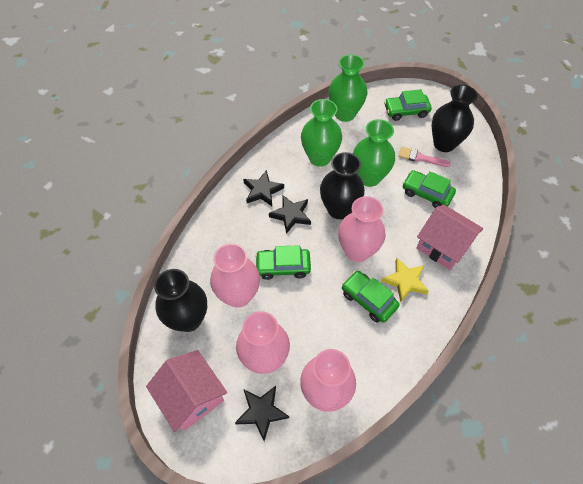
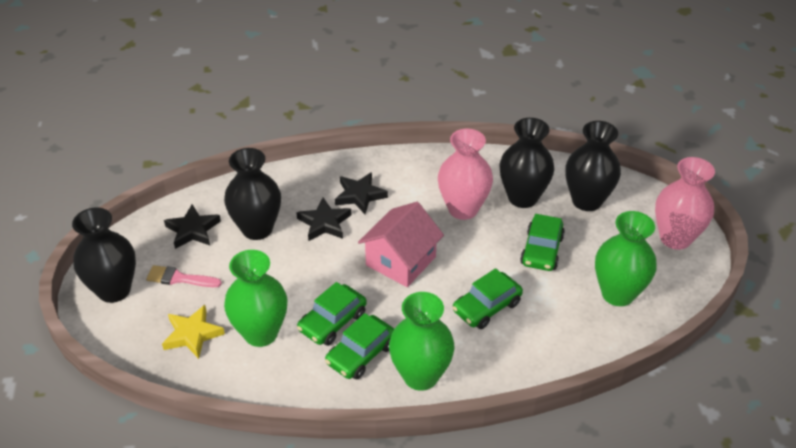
black vase: 3 -> 4
pink house: 2 -> 1
pink vase: 4 -> 2

